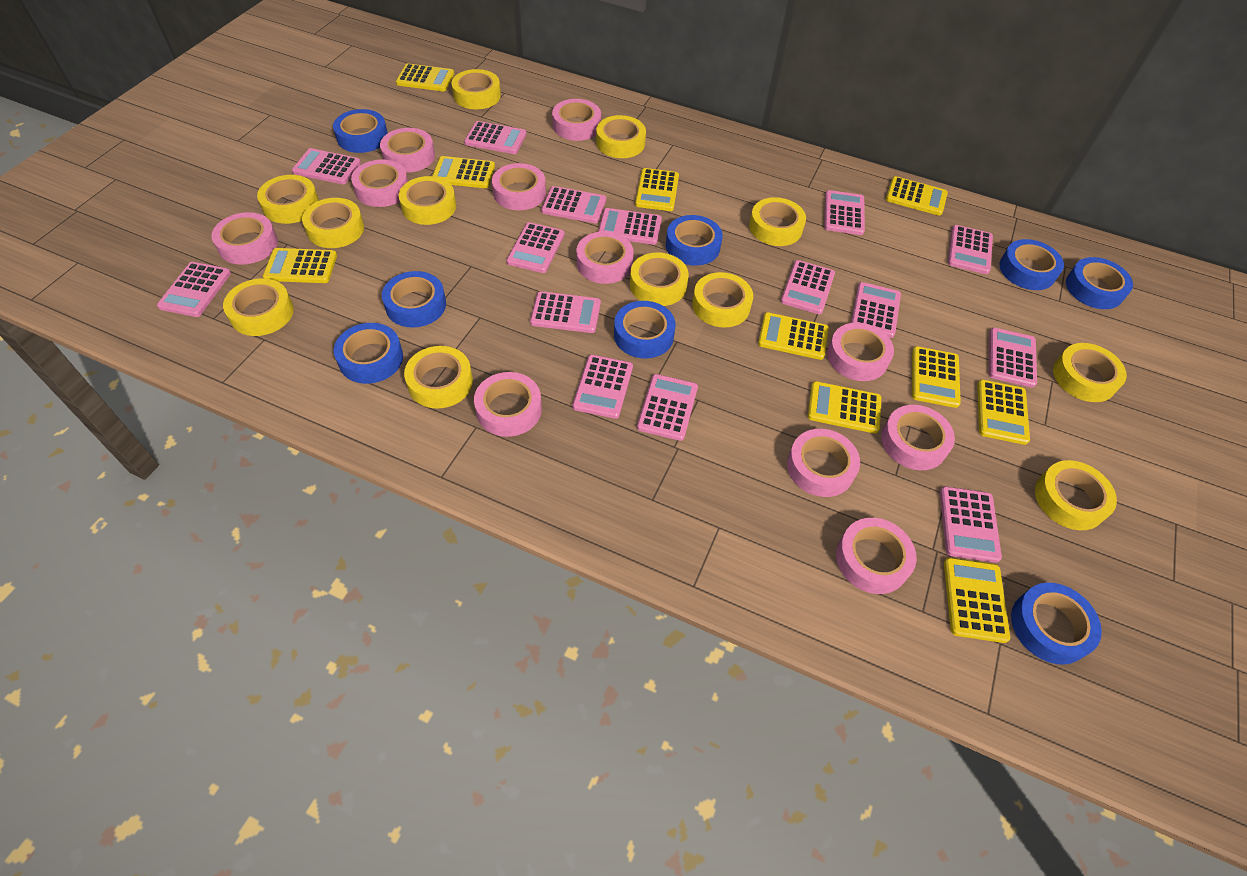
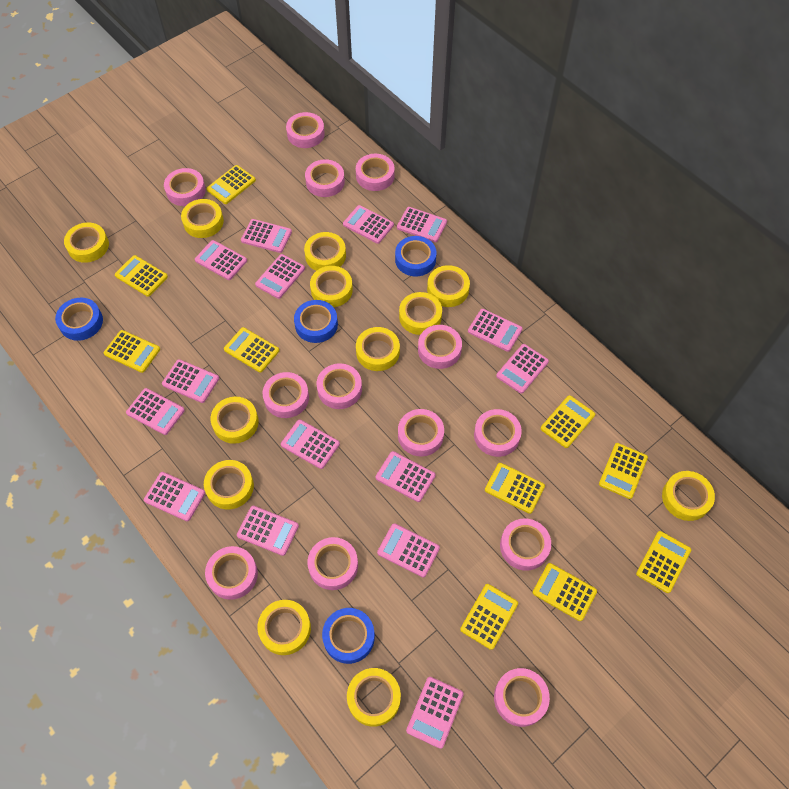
blue tape: 8 -> 4
pink tape: 11 -> 13

